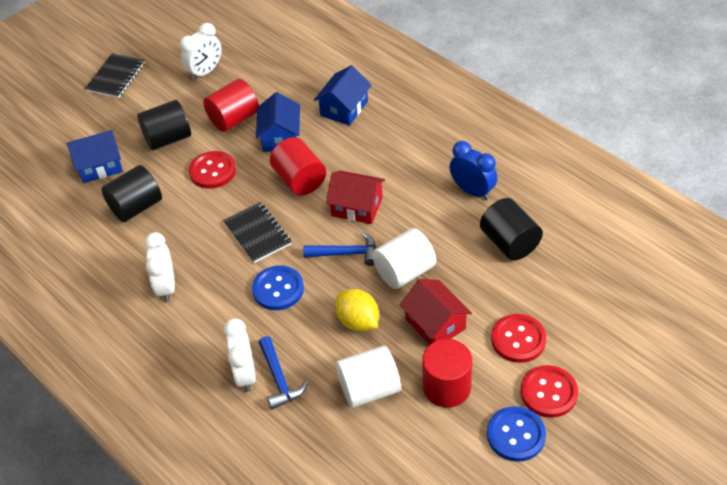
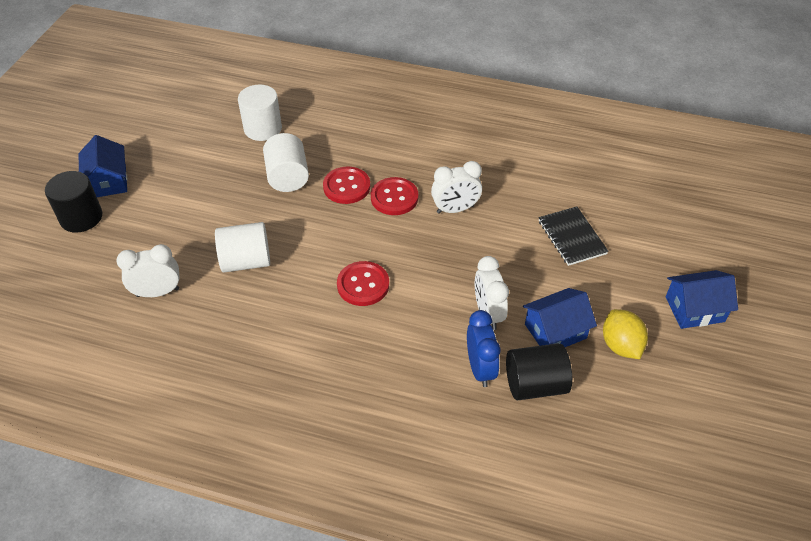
black cylinder: 3 -> 2
black notebook: 2 -> 1
blue button: 2 -> 0
blue hammer: 2 -> 0
red cylinder: 3 -> 0
red house: 2 -> 0
white cylinder: 2 -> 3

